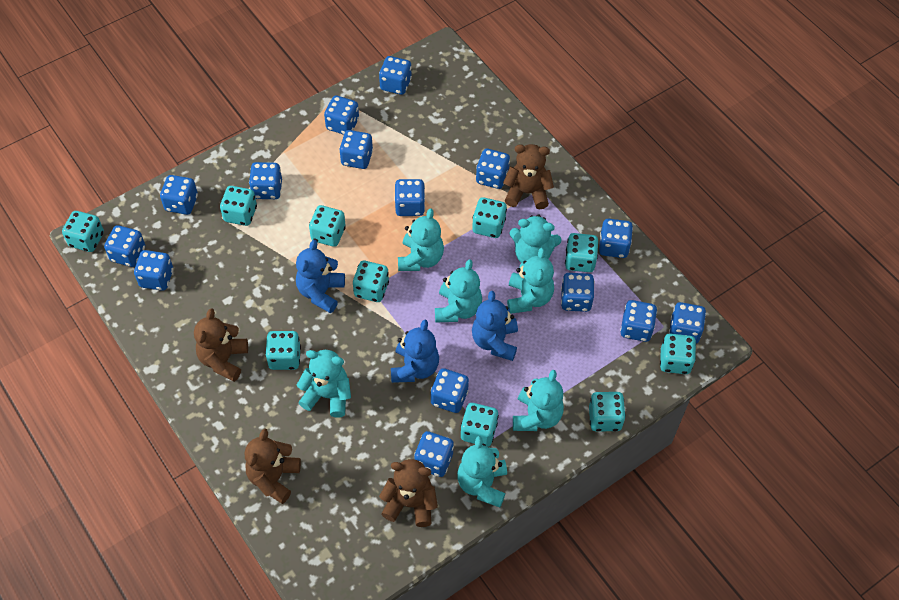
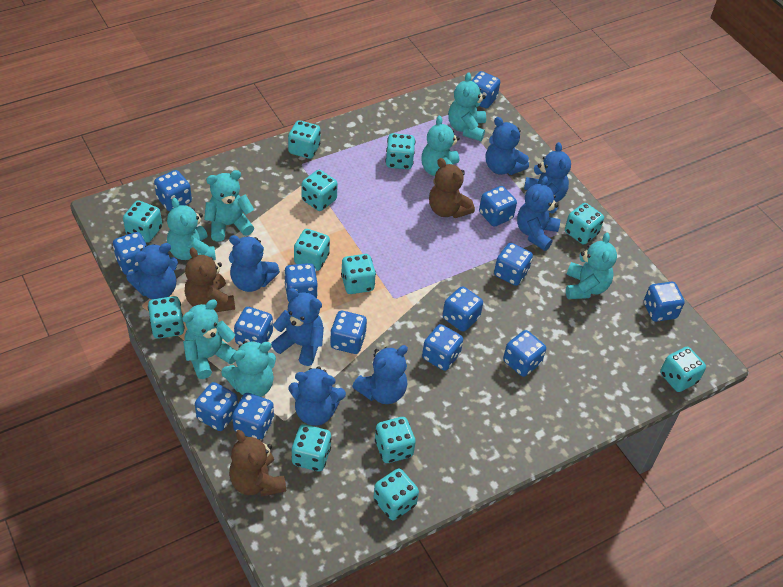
blue dice: 15 -> 14
blue teddy bear: 3 -> 8
brown teddy bear: 4 -> 3
turquoise dice: 10 -> 12

